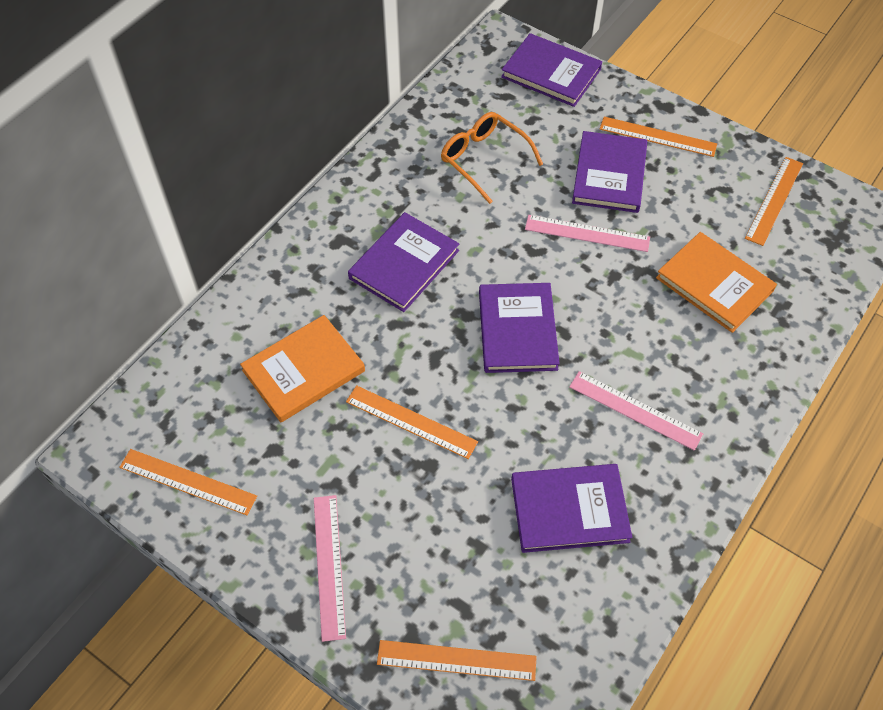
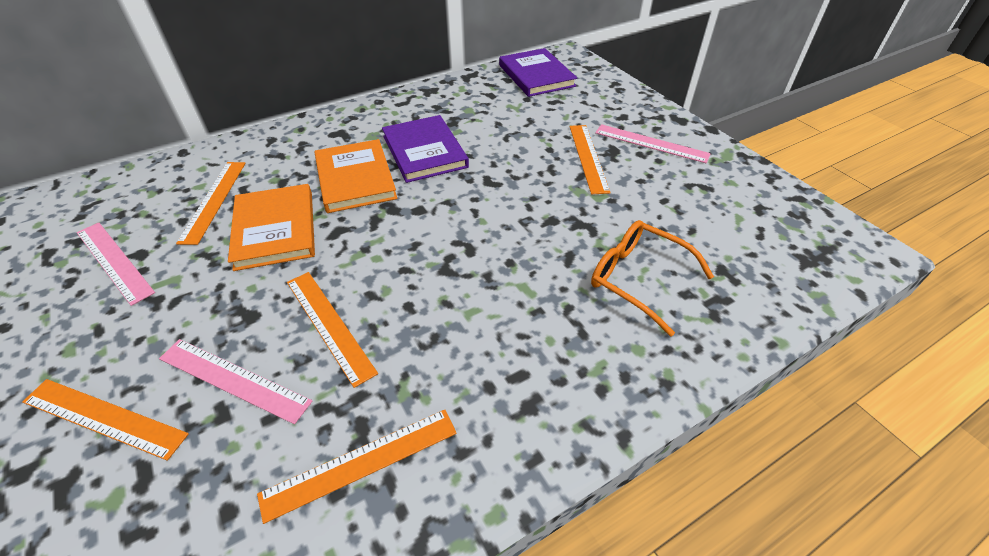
purple book: 5 -> 2

